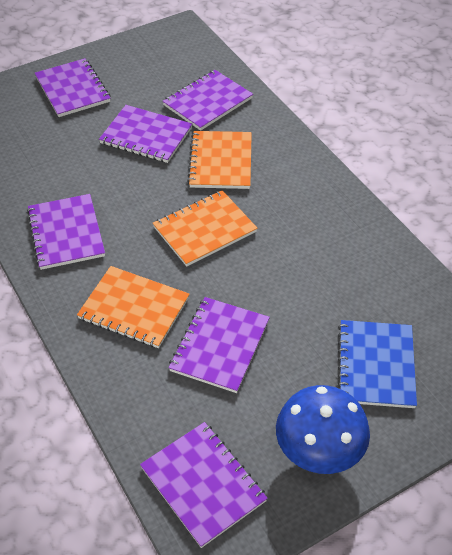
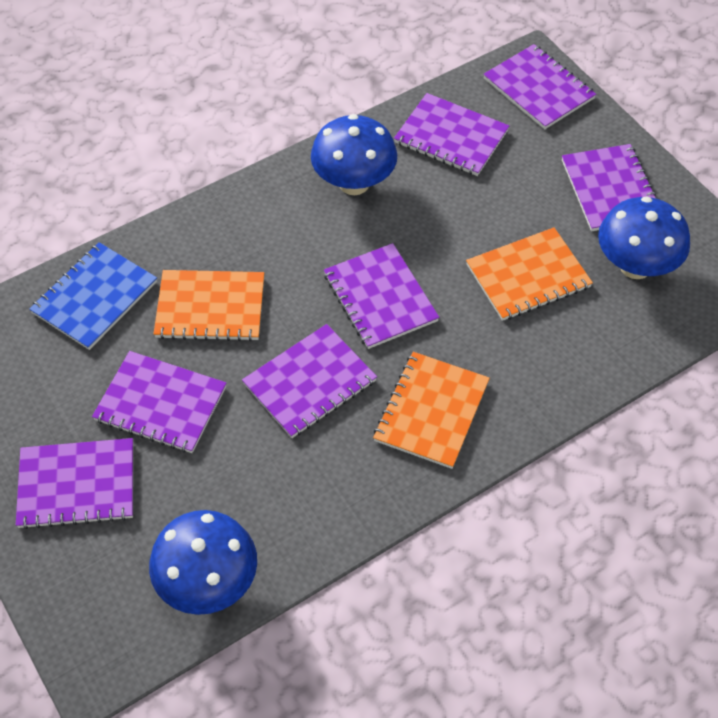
blue mushroom: 1 -> 3
purple notebook: 6 -> 7

